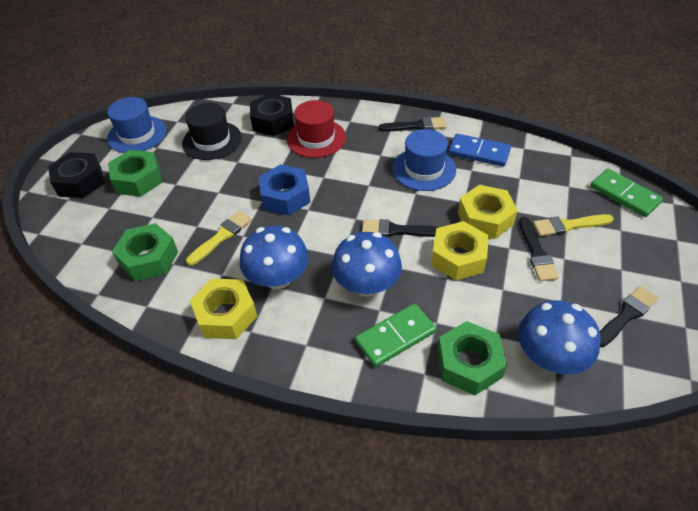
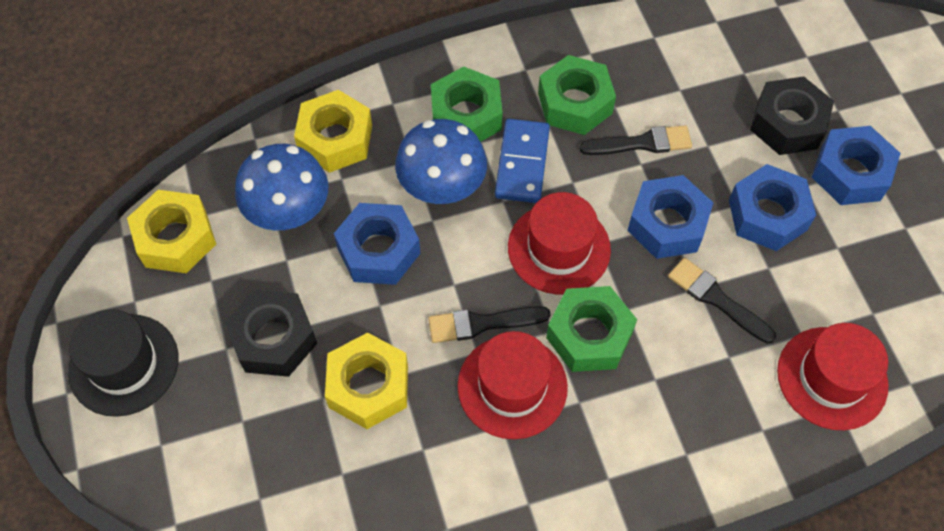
black brush: 4 -> 3
blue hat: 2 -> 0
blue mushroom: 3 -> 2
blue nut: 1 -> 4
green domino: 2 -> 0
red hat: 1 -> 3
yellow brush: 2 -> 0

